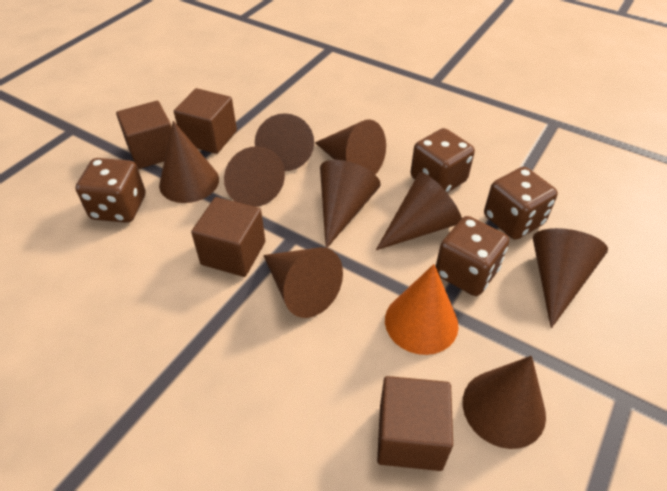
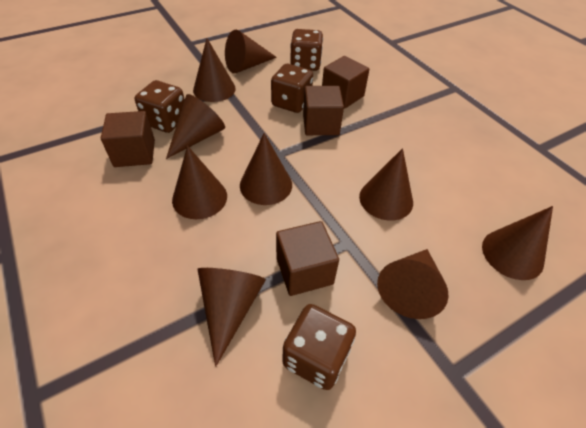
orange cone: 1 -> 0

